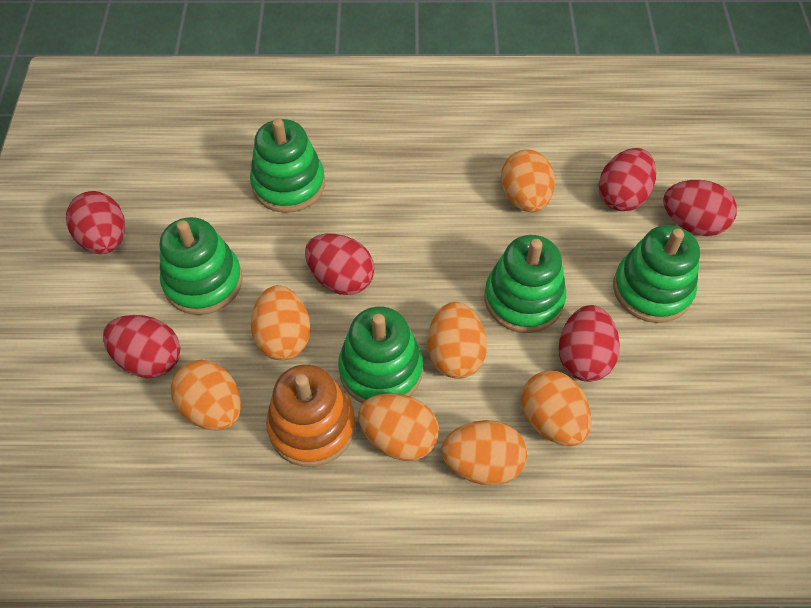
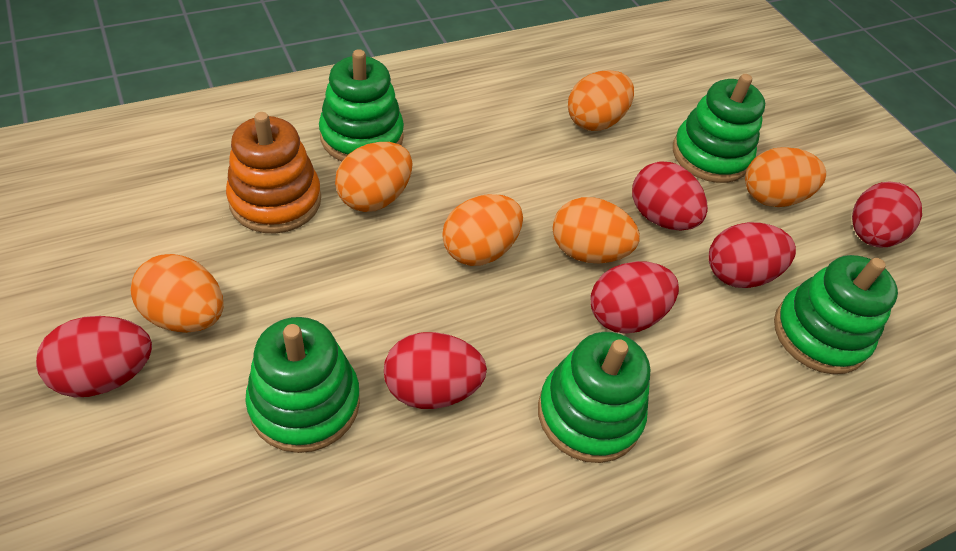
orange egg: 7 -> 6

